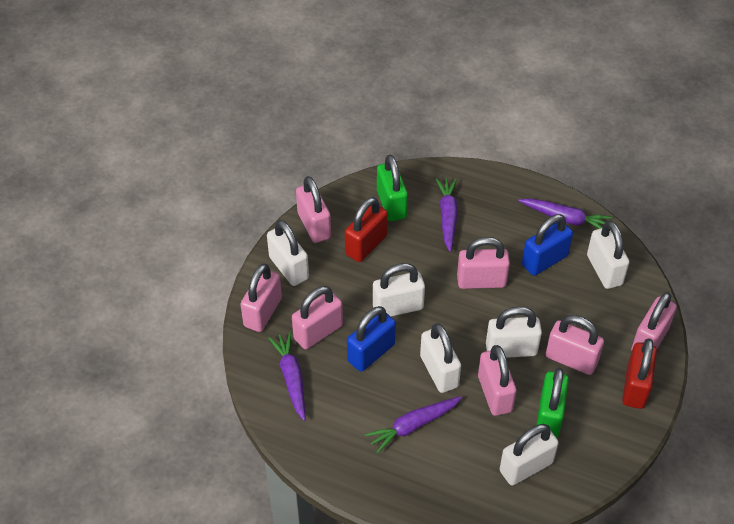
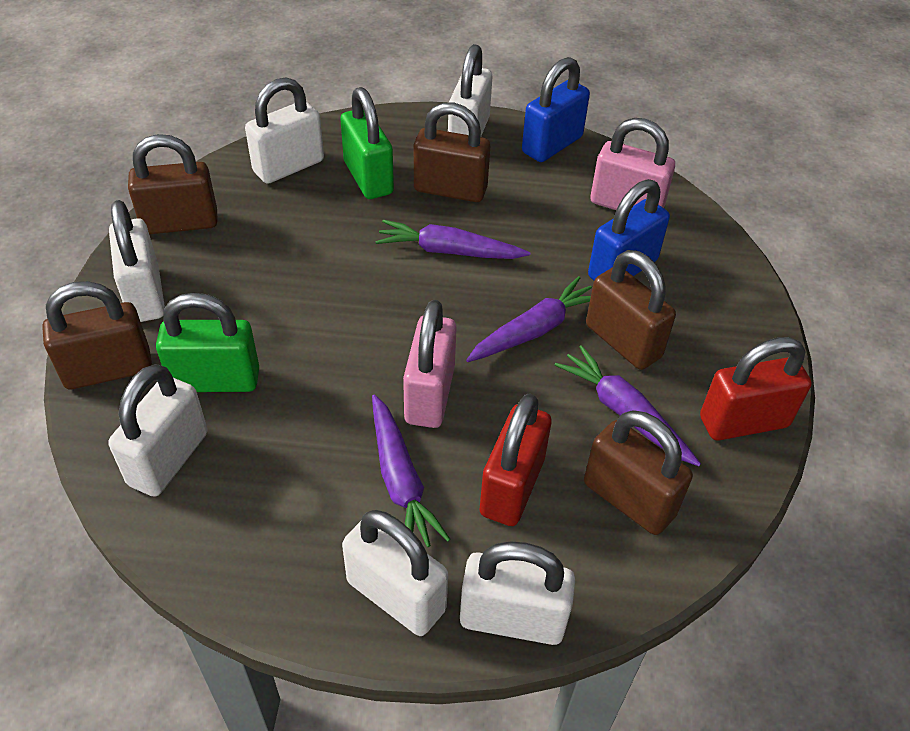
brown padlock: 0 -> 5
pink padlock: 7 -> 2

